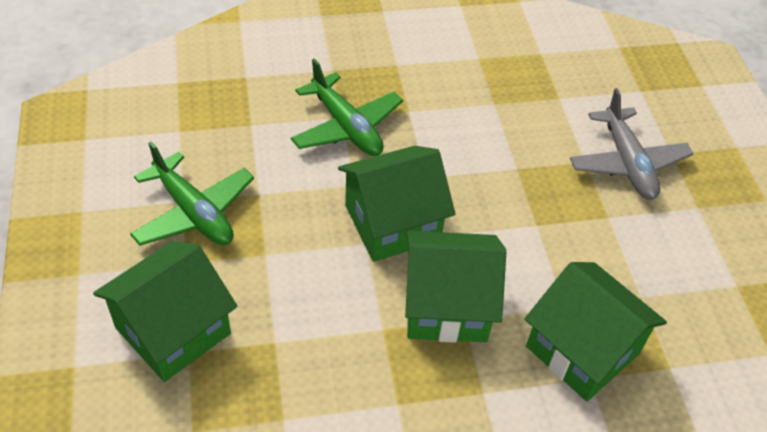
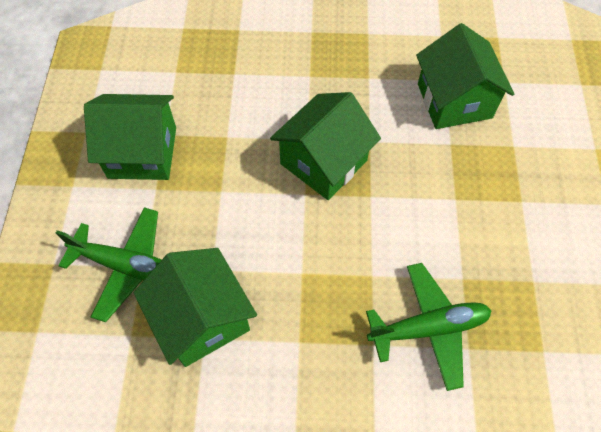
grey plane: 1 -> 0

